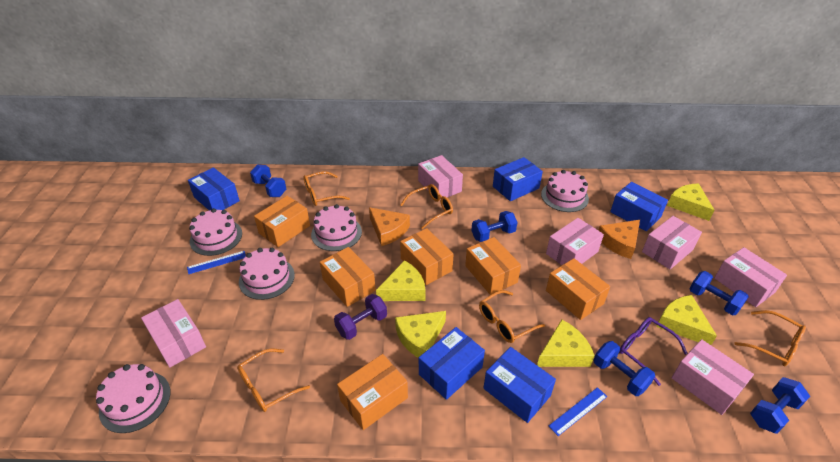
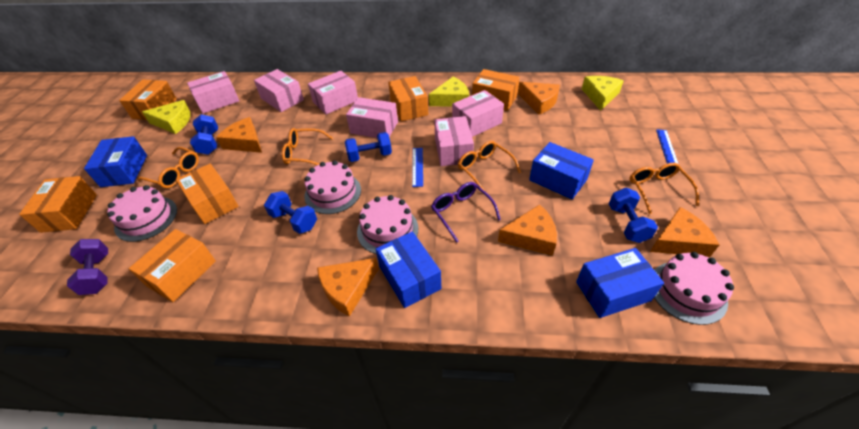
blue box: 5 -> 4
blue dumbbell: 5 -> 4
orange cheese: 2 -> 5
orange glasses: 5 -> 4
pink cake: 5 -> 4
yellow cheese: 5 -> 3

